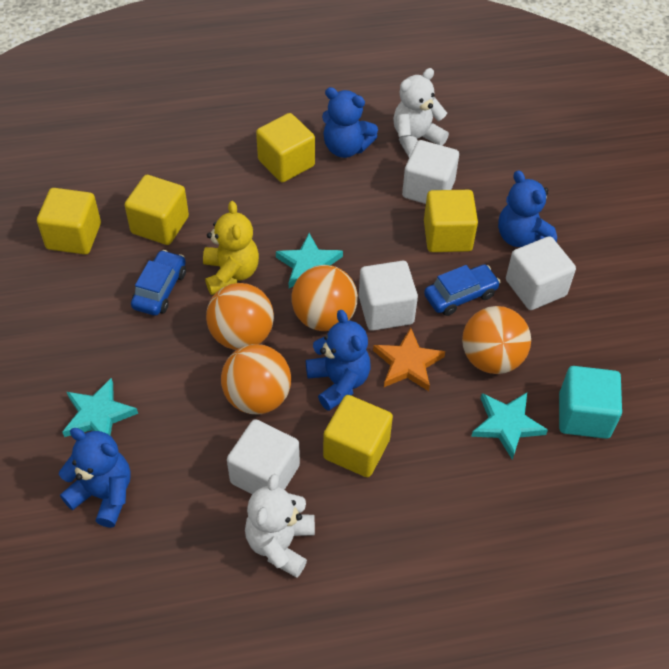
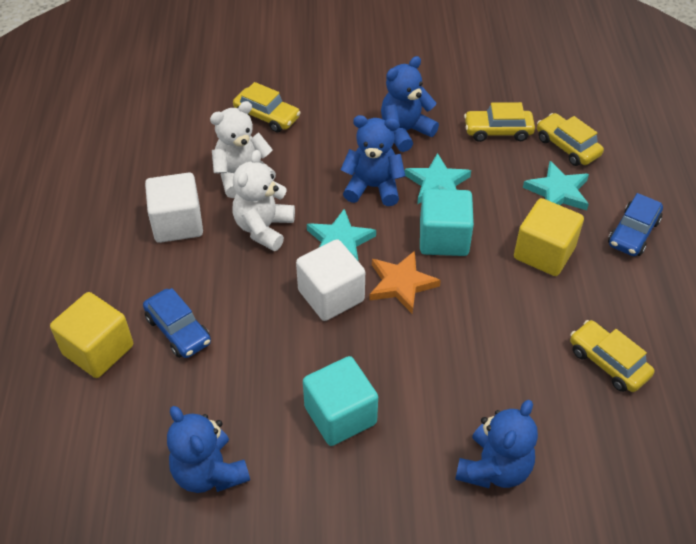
orange ball: 4 -> 0
turquoise cube: 1 -> 2
white cube: 4 -> 2
yellow car: 0 -> 4
yellow cube: 5 -> 2
yellow teddy bear: 1 -> 0

